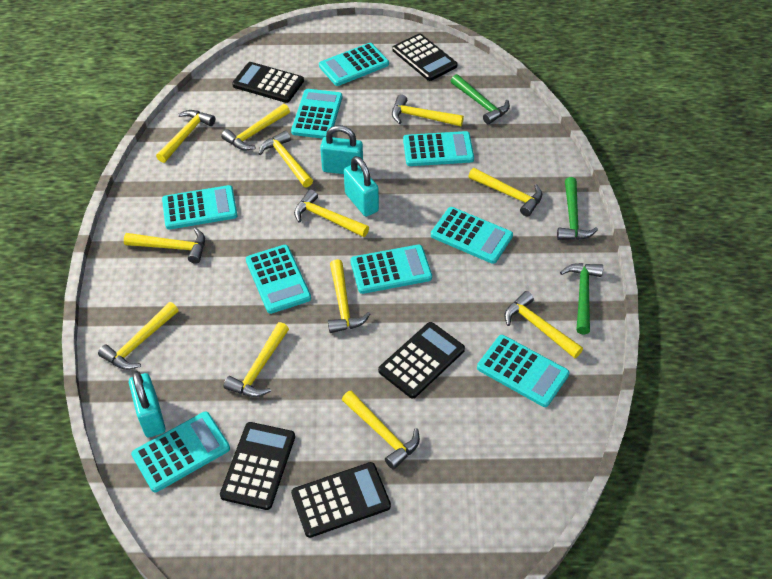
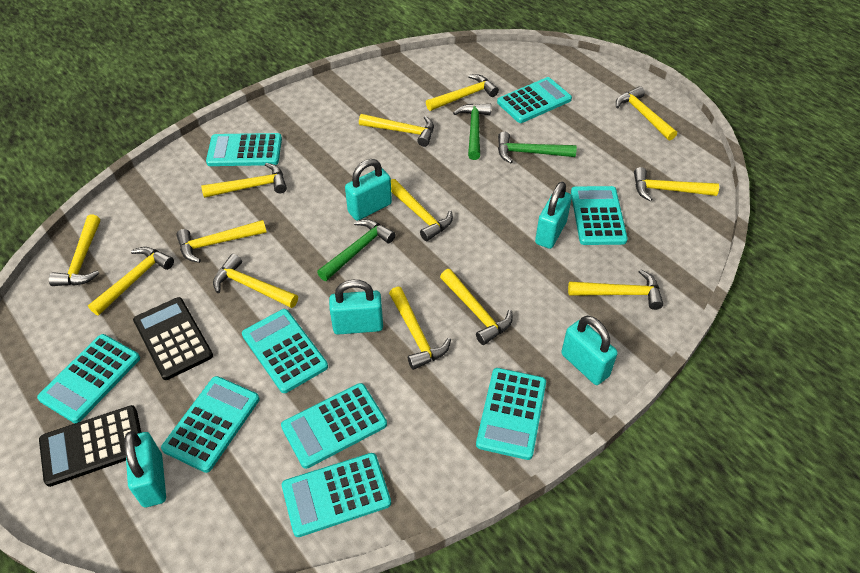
black calculator: 5 -> 2
turquoise padlock: 3 -> 5
yellow hammer: 12 -> 13

